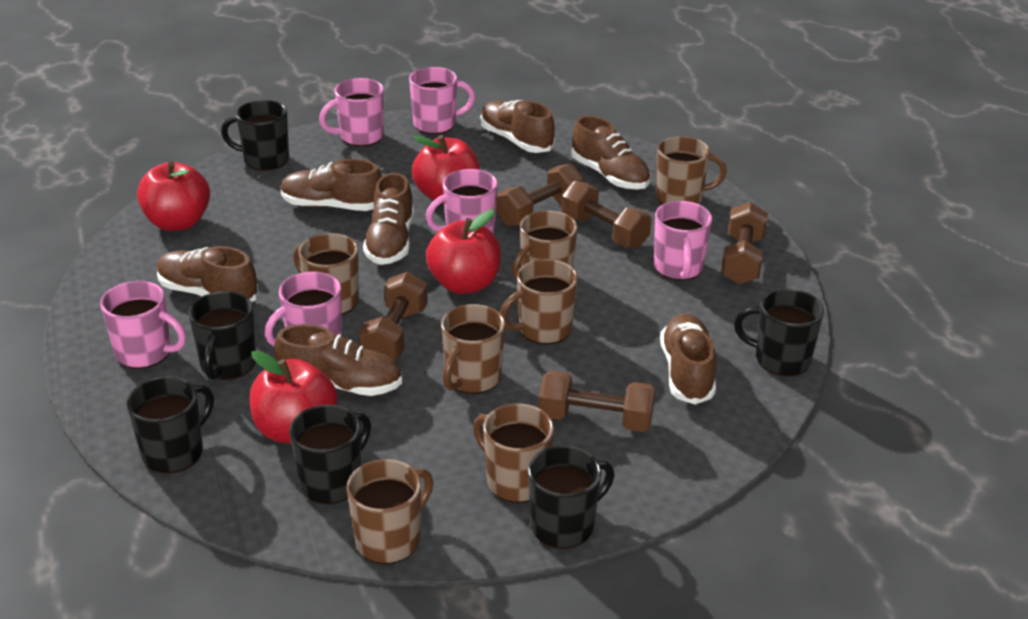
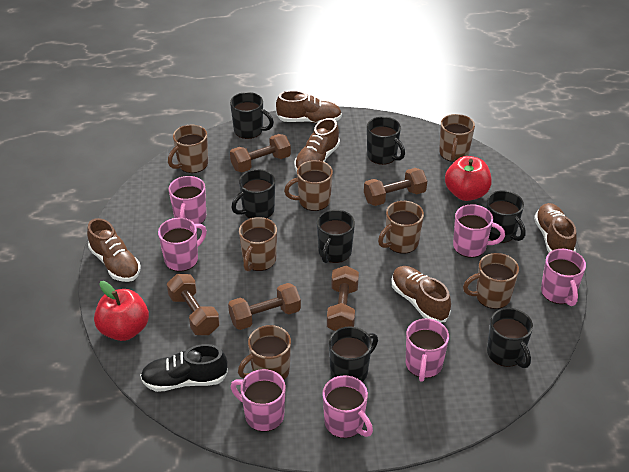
black mug: 6 -> 7
black shoe: 0 -> 1
brown shoe: 7 -> 5
pink mug: 6 -> 7
red apple: 4 -> 2

